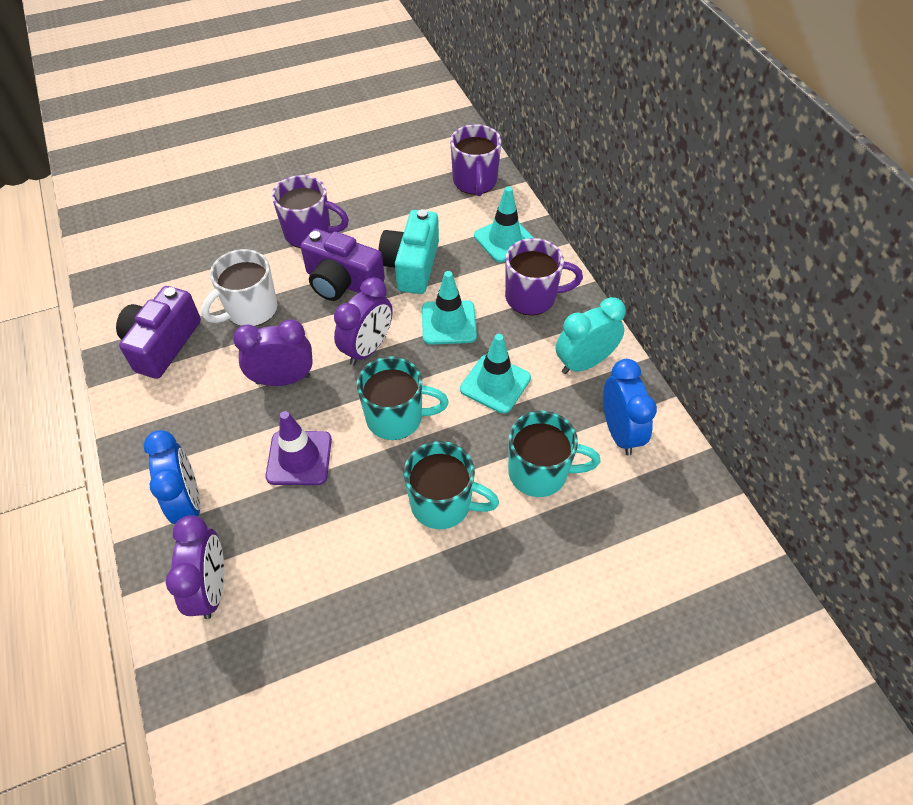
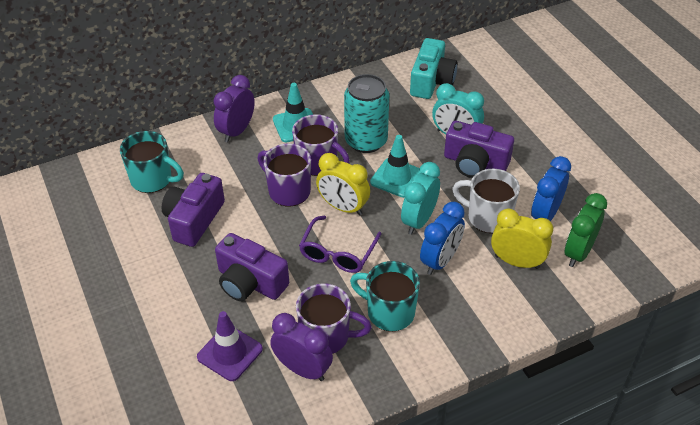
green clock: 0 -> 1
purple camera: 2 -> 3
purple clock: 3 -> 2
purple glasses: 0 -> 1
turquoise can: 0 -> 1
turquoise clock: 1 -> 2
turquoise mug: 3 -> 2
turquoise traffic cone: 3 -> 2
yellow clock: 0 -> 2

